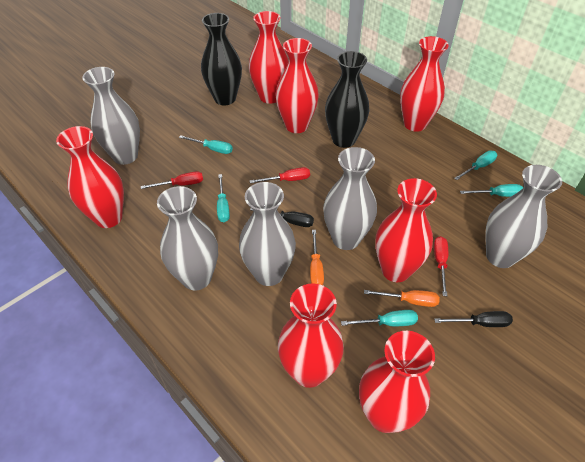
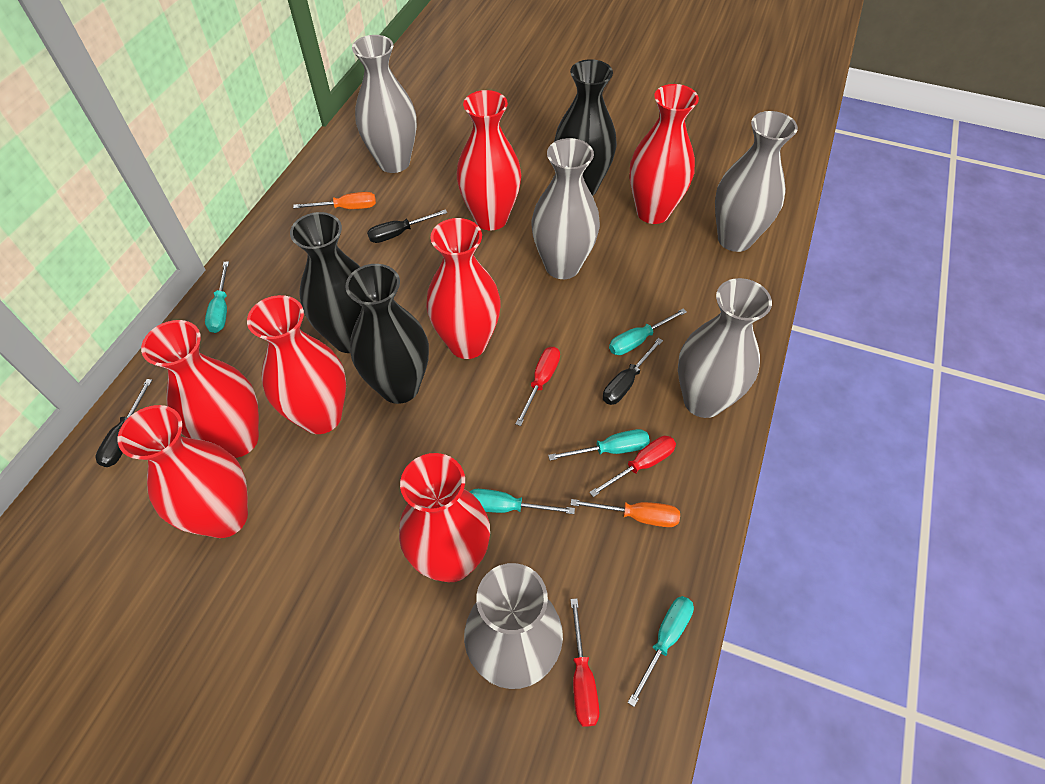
black screwdriver: 2 -> 3
black vase: 2 -> 3

